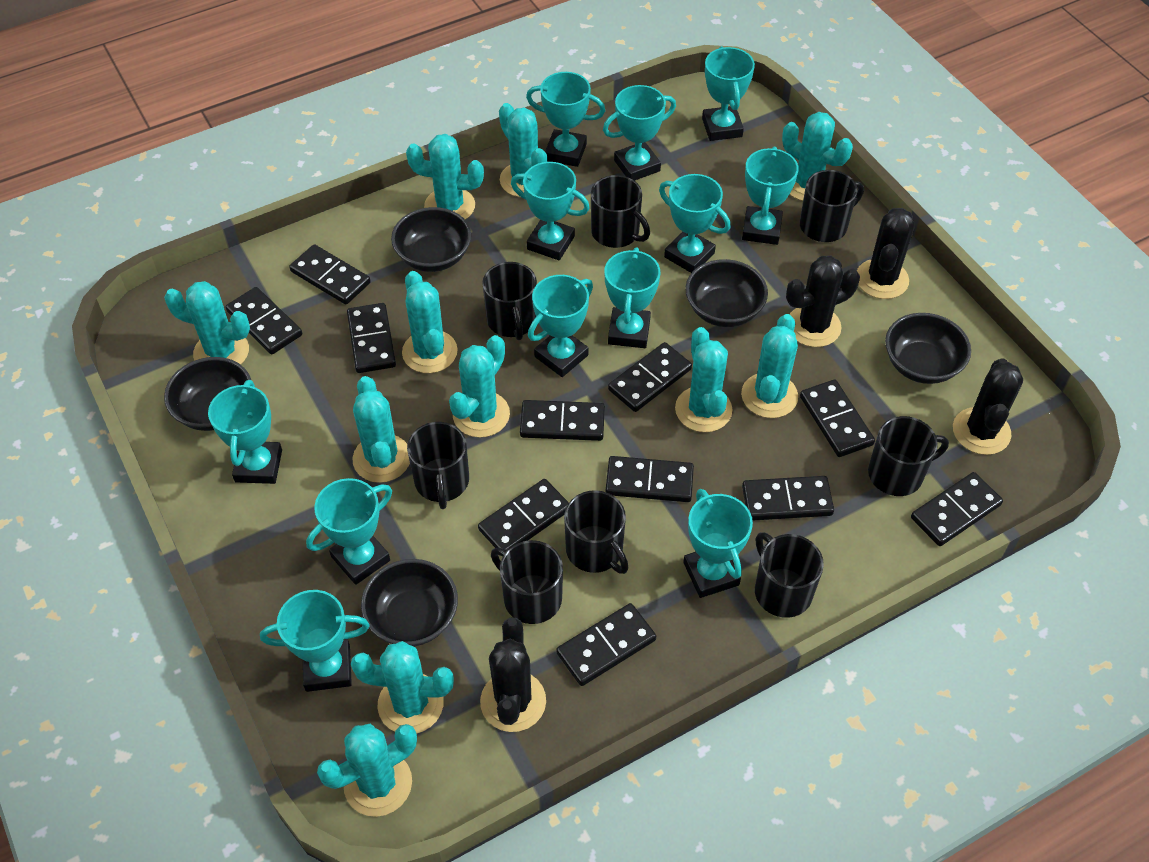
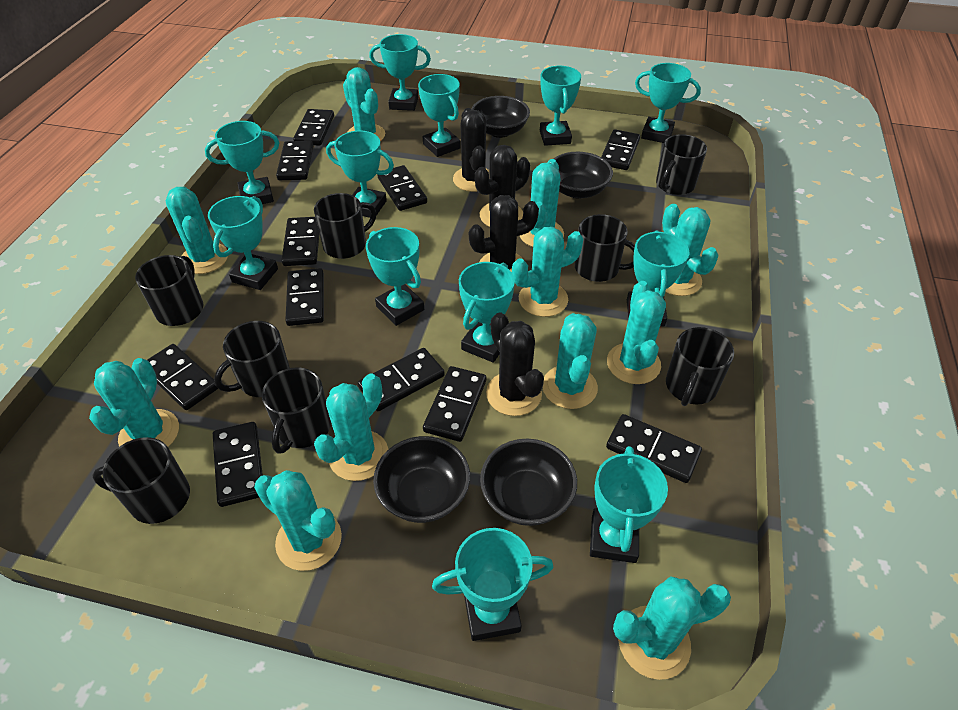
black bowl: 5 -> 4

